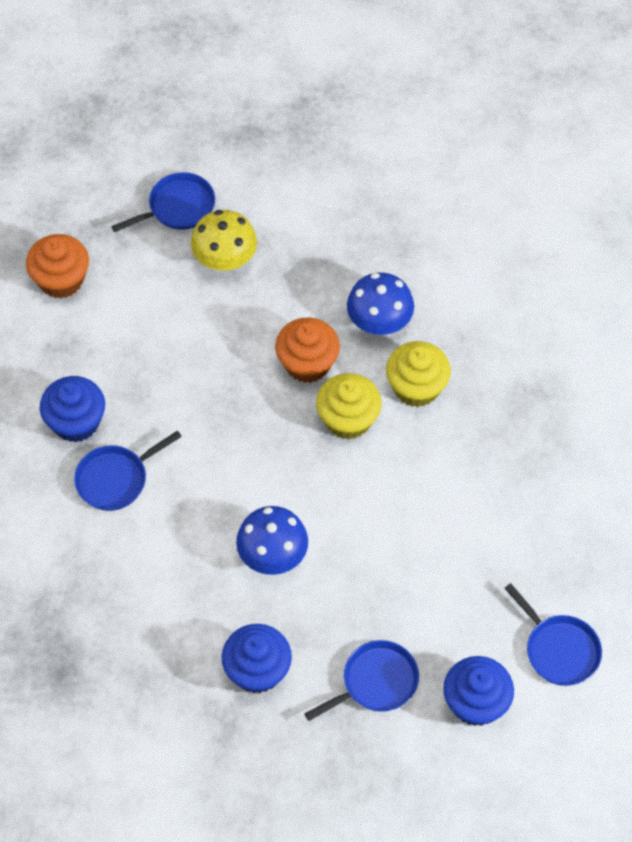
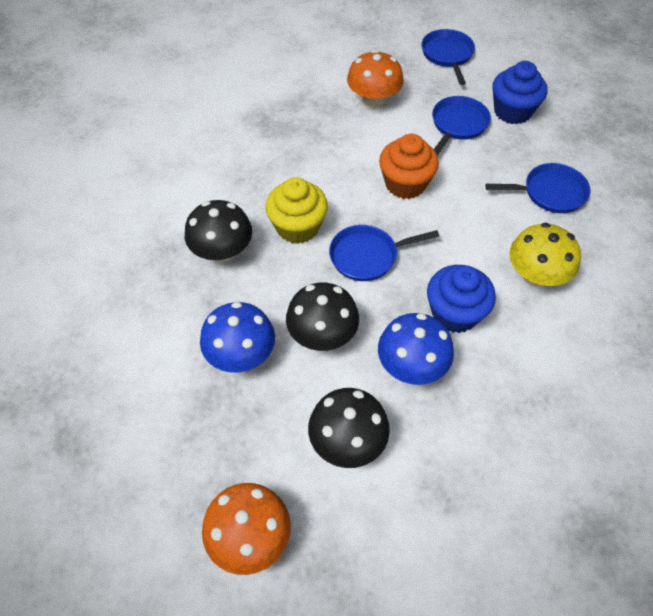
black mushroom: 0 -> 3
blue cupcake: 3 -> 2
orange cupcake: 2 -> 1
orange mushroom: 0 -> 2
yellow cupcake: 2 -> 1

